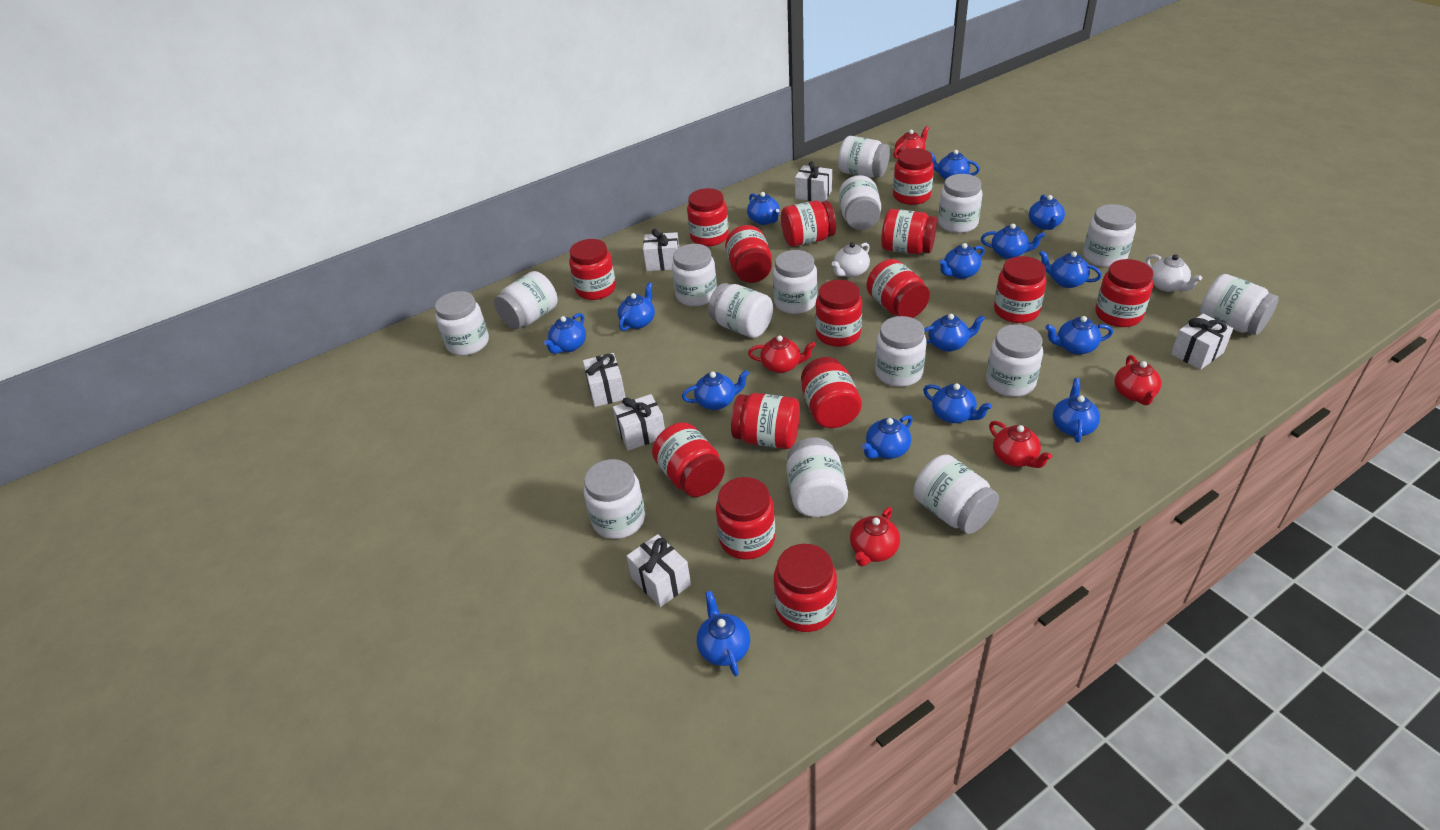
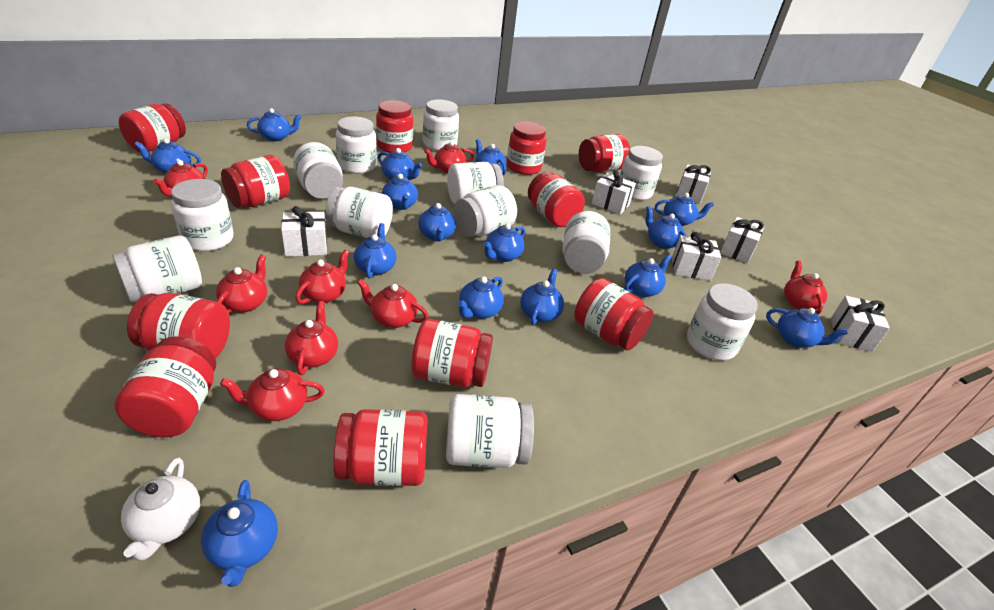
red jar: 15 -> 11
red teapot: 5 -> 8
white jar: 15 -> 12
white teapot: 2 -> 1

